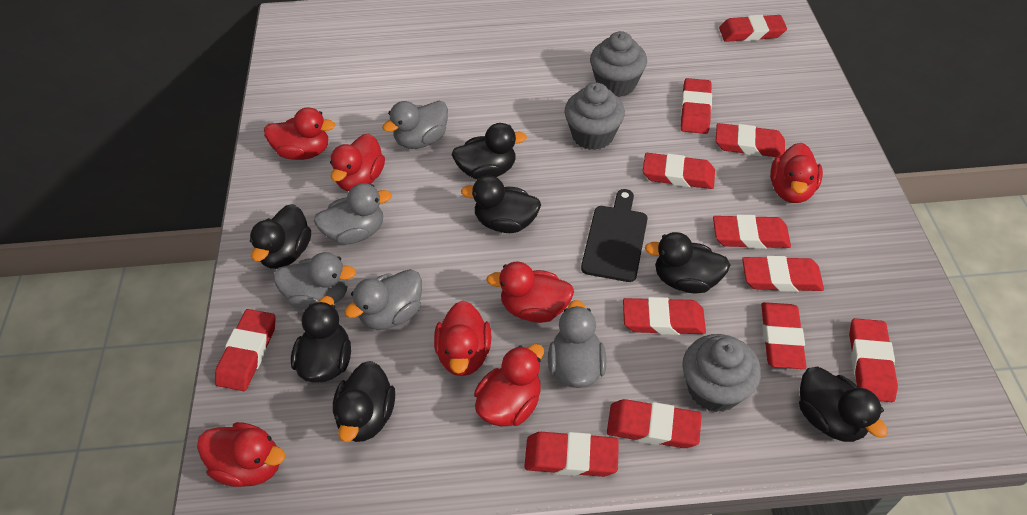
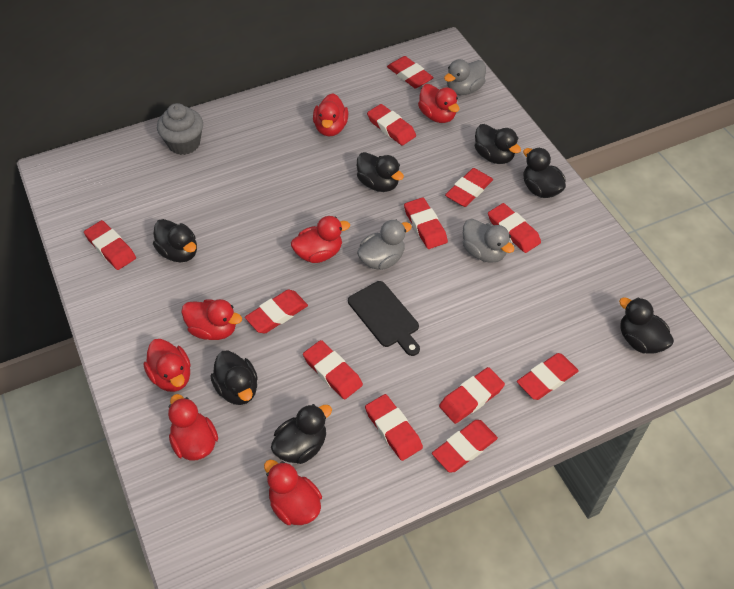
grey cupcake: 3 -> 1
grey duck: 5 -> 3

